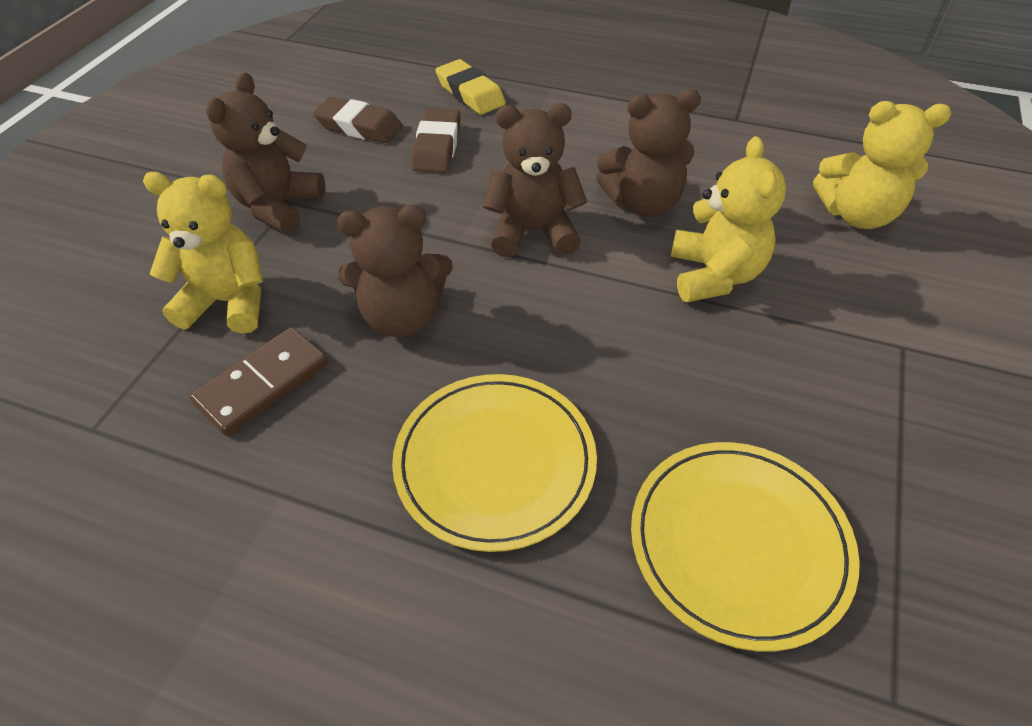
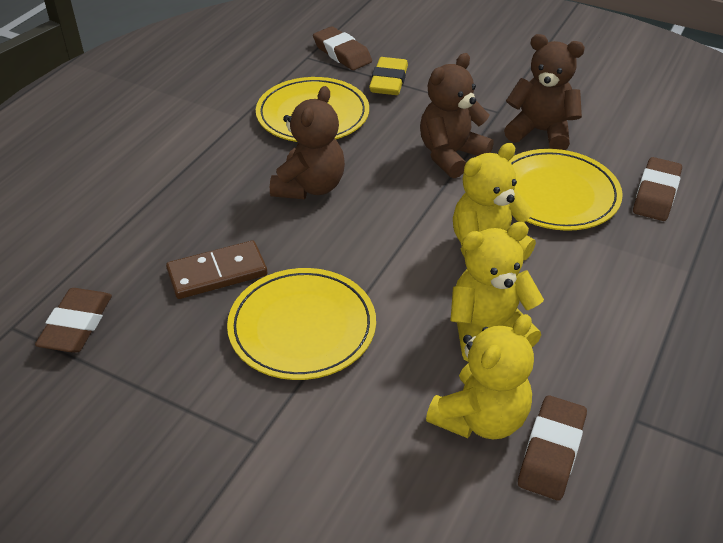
brown eraser: 2 -> 4
brown teddy bear: 4 -> 3
yellow plate: 2 -> 3

